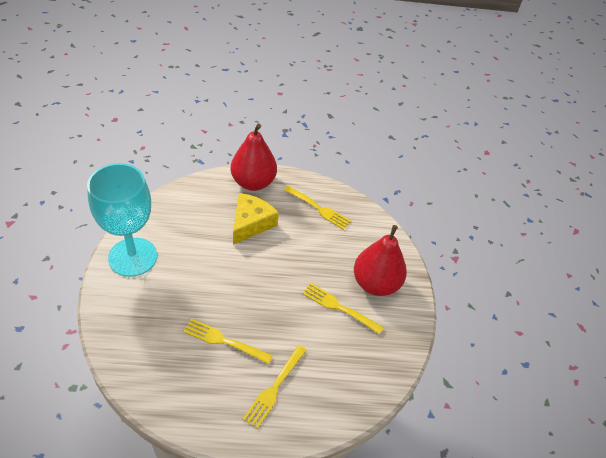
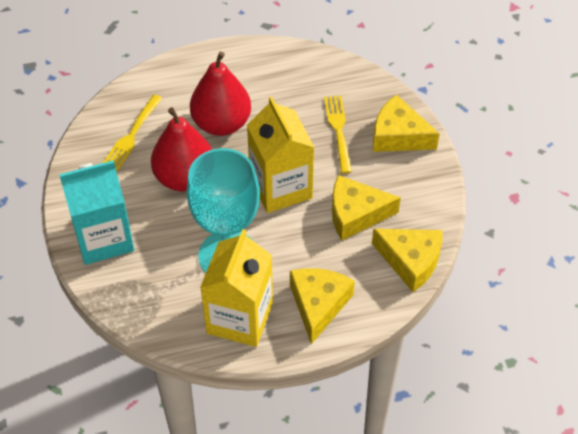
turquoise carton: 0 -> 1
yellow carton: 0 -> 2
yellow cheese: 1 -> 4
yellow fork: 4 -> 2

